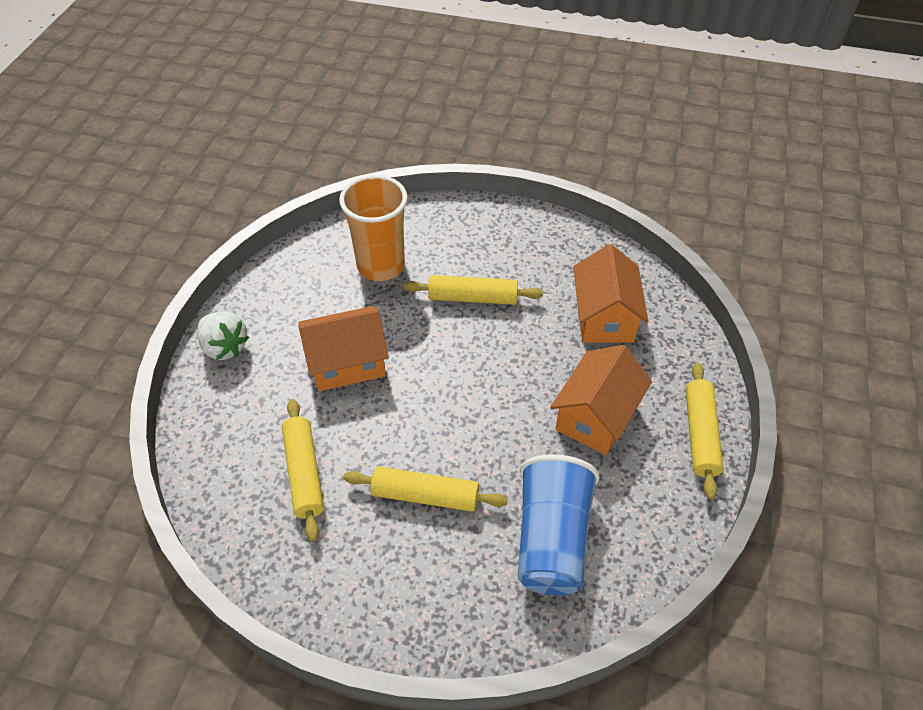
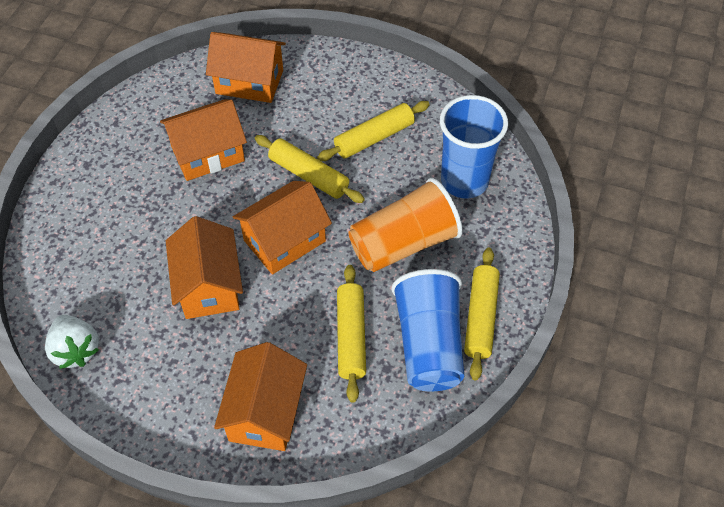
blue cup: 1 -> 2
orange house: 3 -> 5

